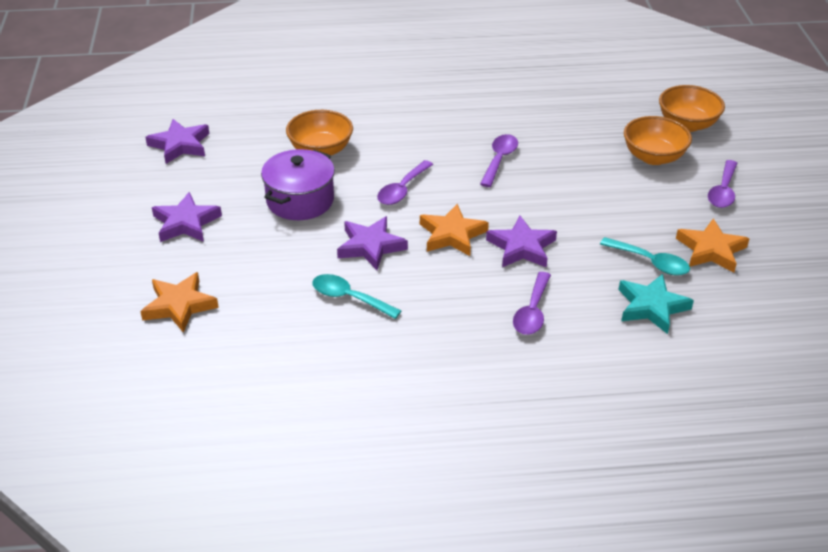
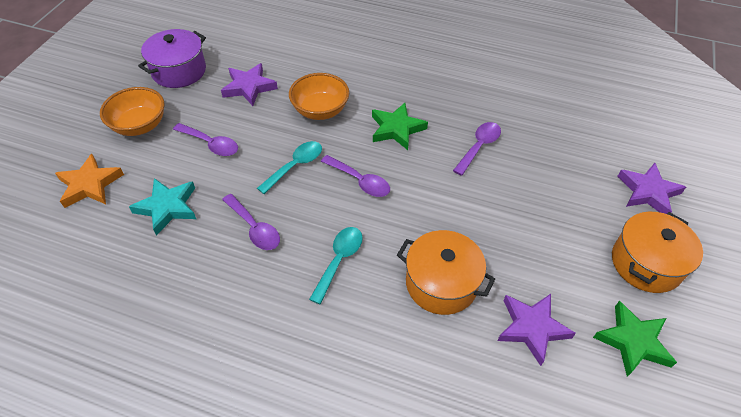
green star: 0 -> 2
orange bowl: 3 -> 2
orange pot: 0 -> 2
orange star: 3 -> 1
purple star: 4 -> 3

